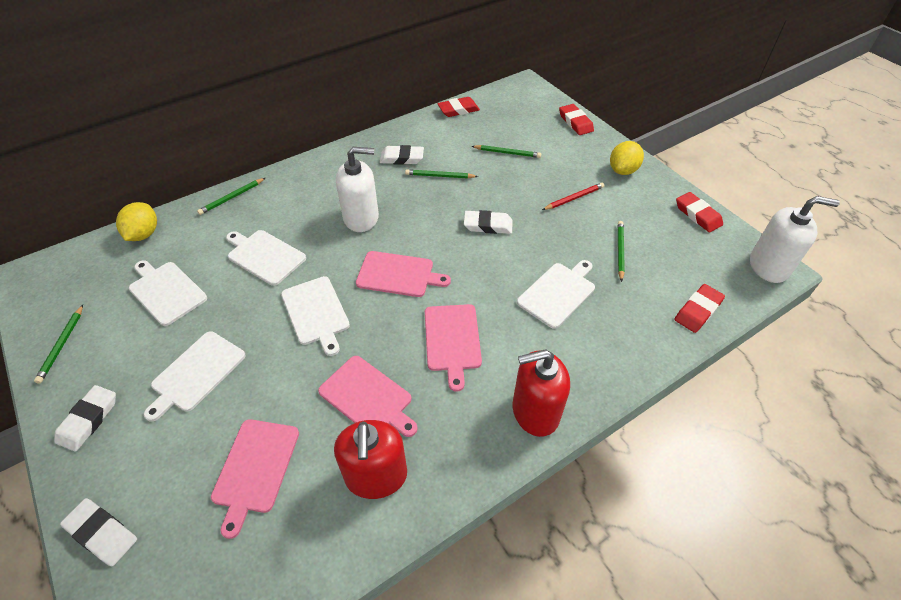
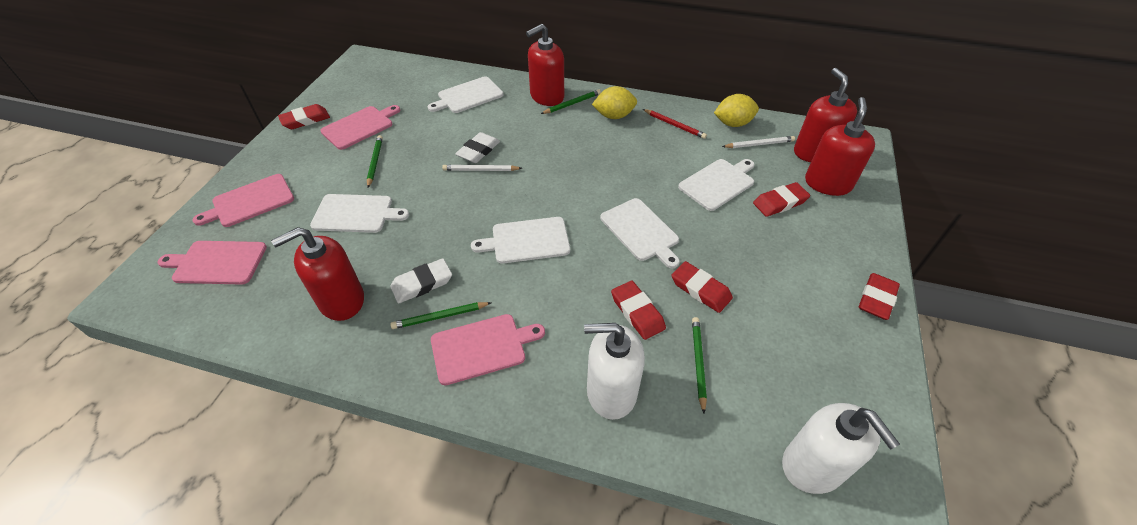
green pencil: 5 -> 4
red eraser: 4 -> 5
red soap dispenser: 2 -> 4
white eraser: 4 -> 2
white pencil: 0 -> 2

